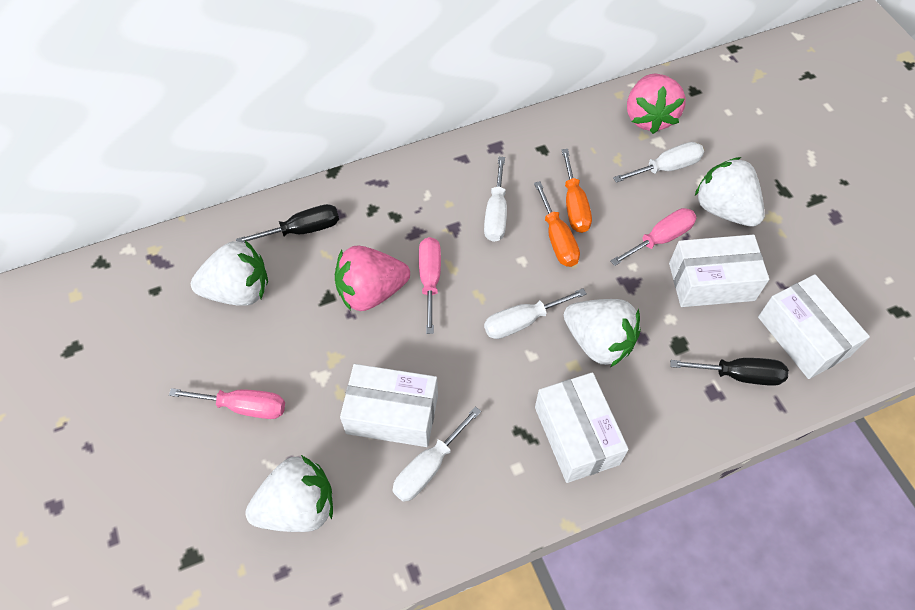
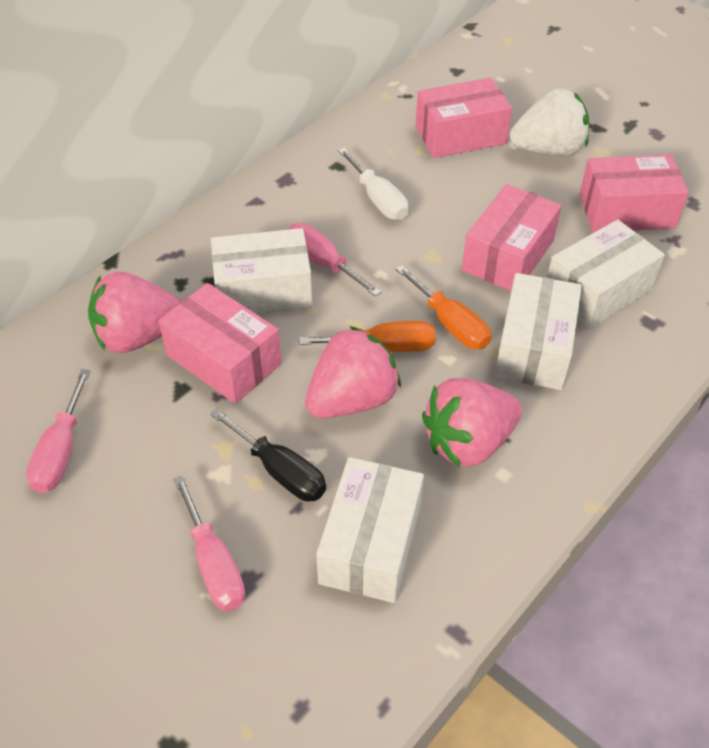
black screwdriver: 2 -> 1
pink box: 0 -> 4
pink strawberry: 2 -> 3
white screwdriver: 4 -> 1
white strawberry: 4 -> 1

